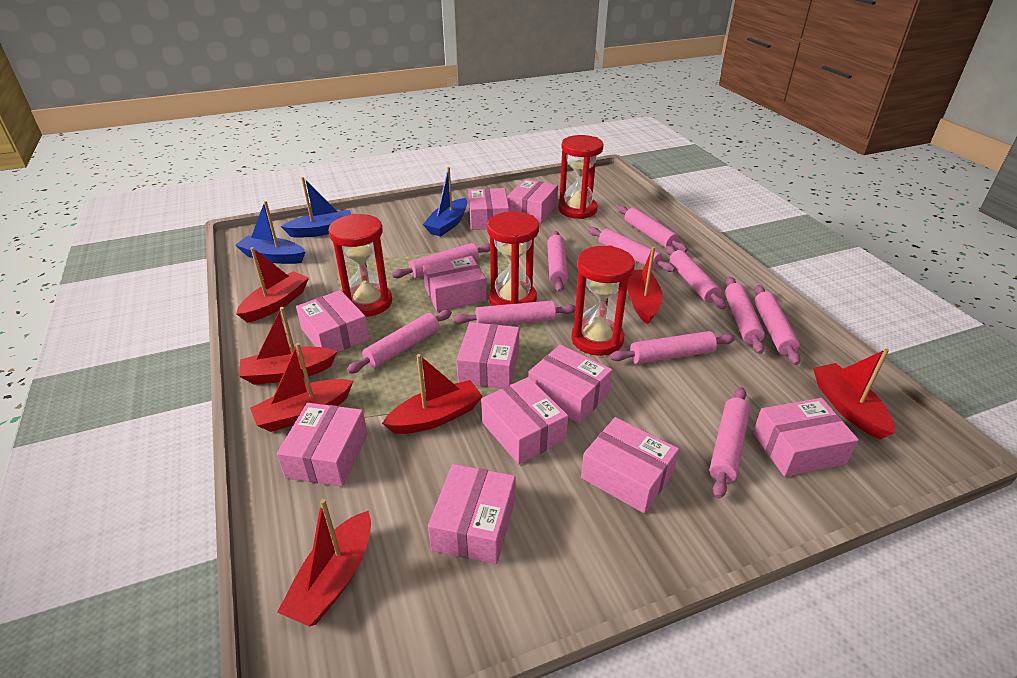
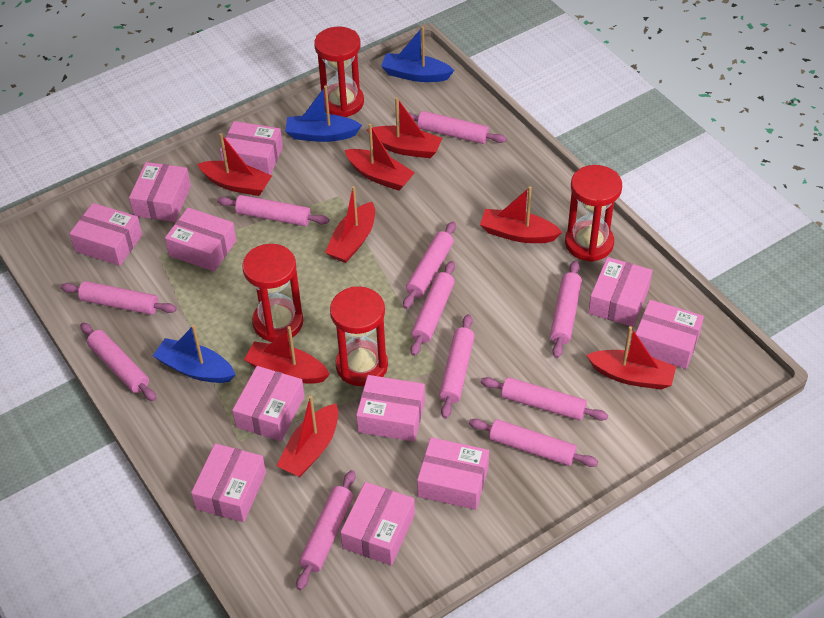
red boat: 7 -> 8

